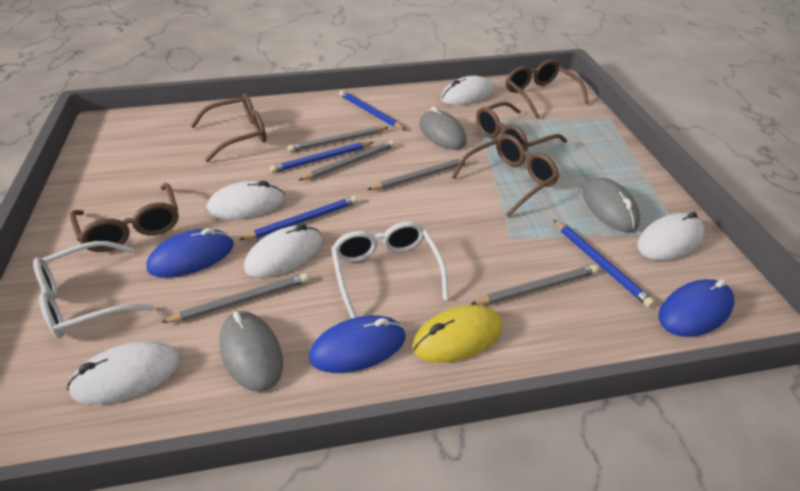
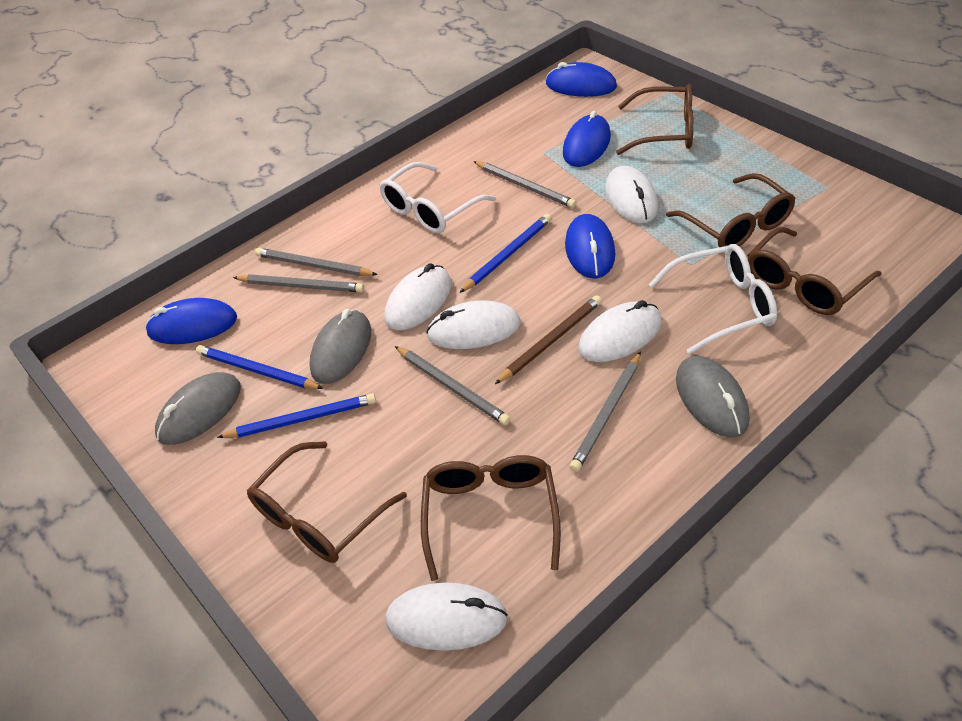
blue mouse: 3 -> 4
blue pencil: 4 -> 3
brown pencil: 0 -> 1
yellow mouse: 1 -> 0

